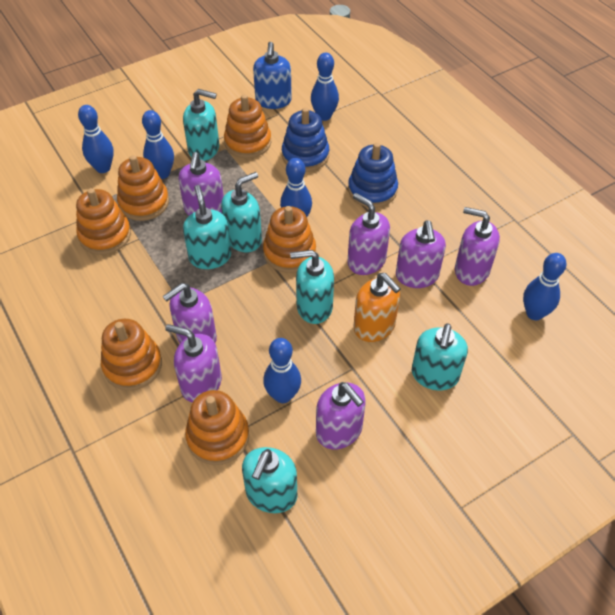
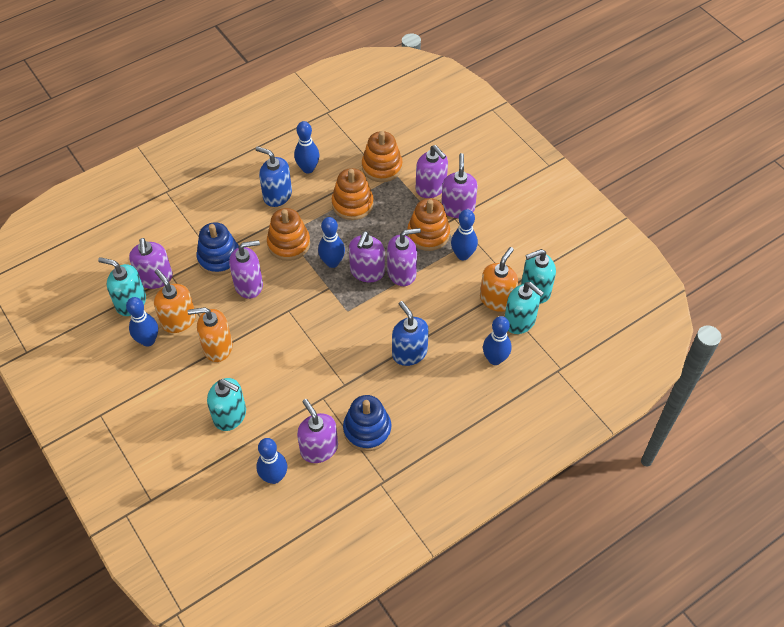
blue soap dispenser: 1 -> 2
orange soap dispenser: 1 -> 3
orange stacking toy: 6 -> 4
turquoise soap dispenser: 6 -> 4

